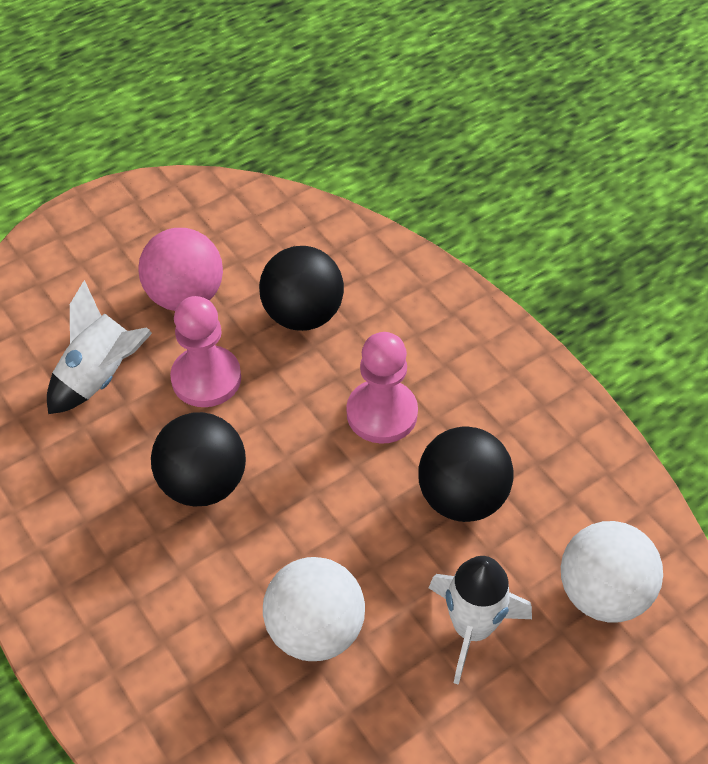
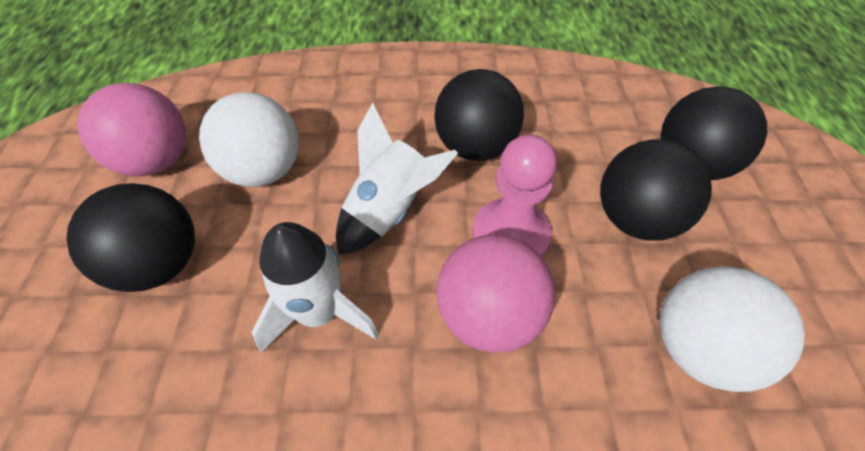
black ball: 3 -> 4
pink ball: 1 -> 2
pink pawn: 2 -> 1

